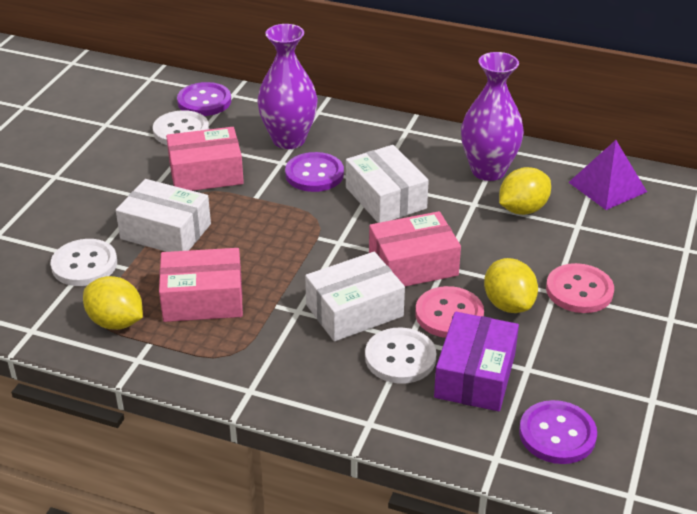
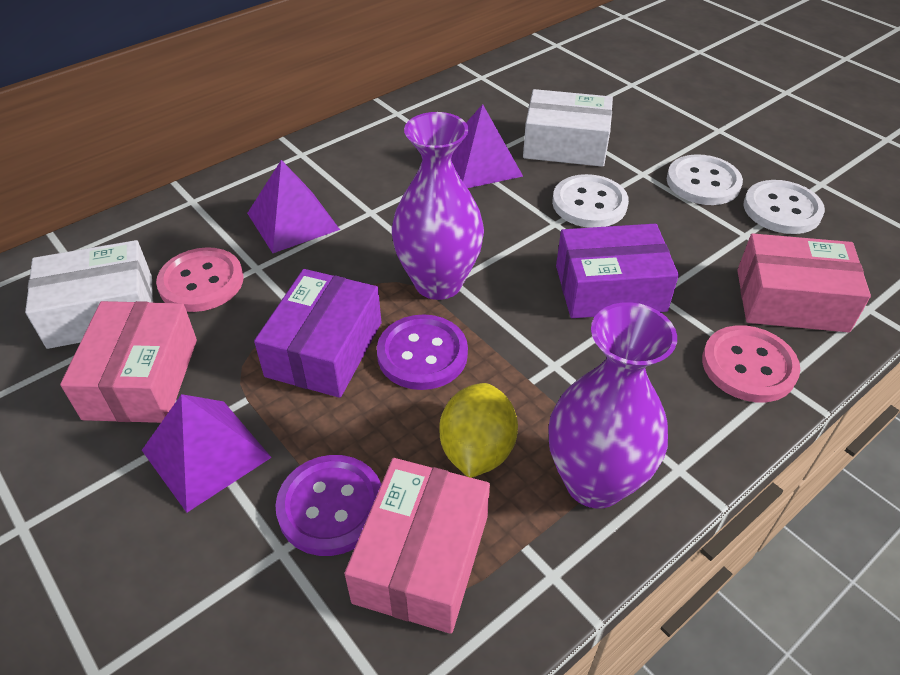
purple box: 1 -> 2
purple button: 3 -> 2
purple pyramid: 1 -> 3
white box: 3 -> 2
yellow lemon: 3 -> 1

